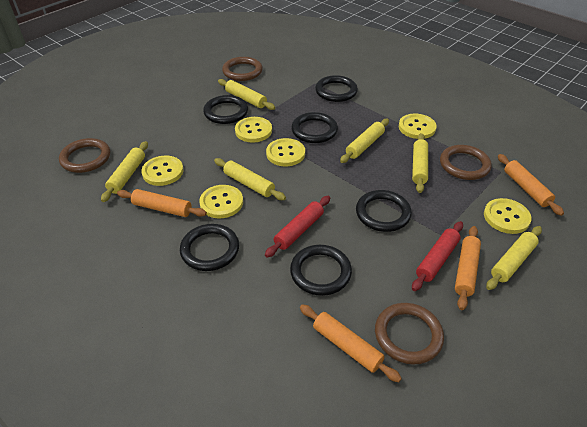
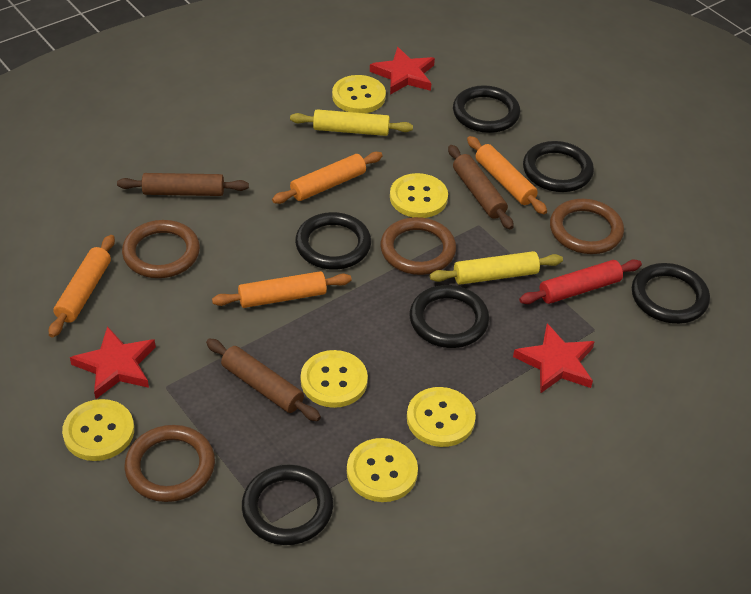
brown rolling pin: 0 -> 3
red rolling pin: 2 -> 1
red star: 0 -> 3
yellow rolling pin: 6 -> 2

